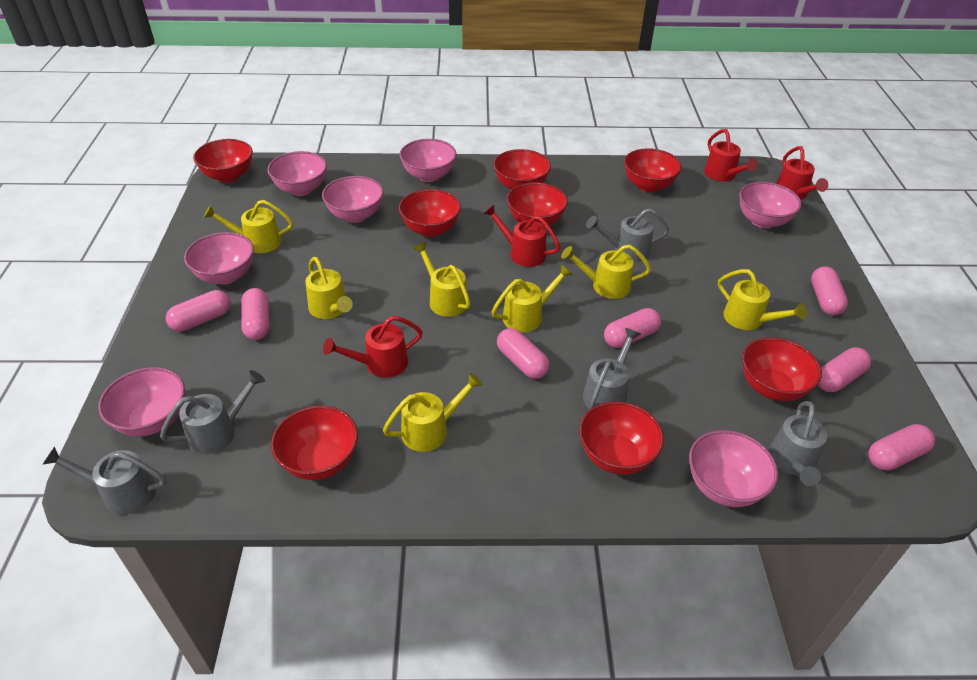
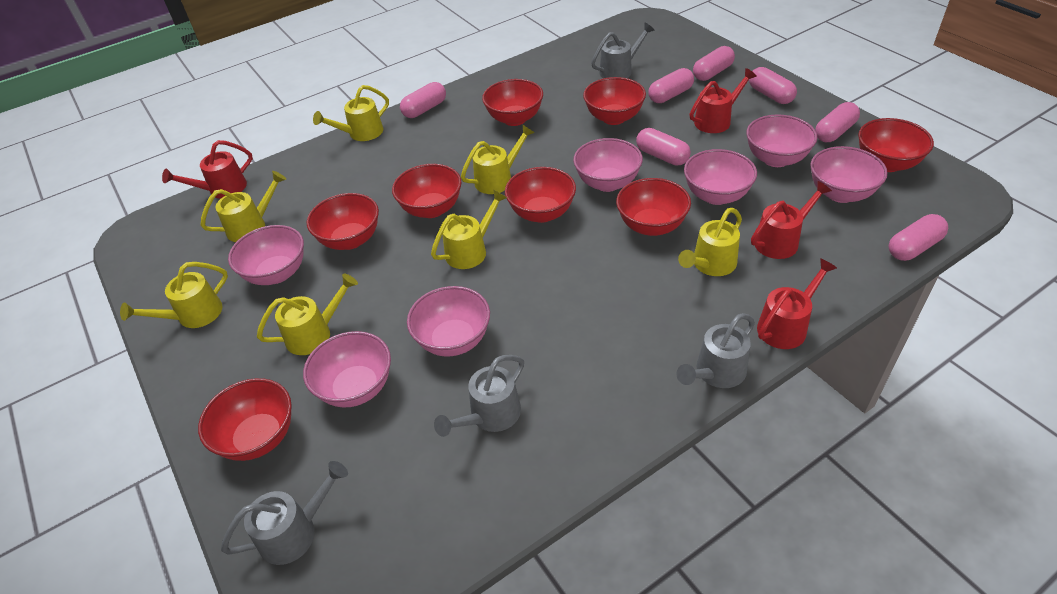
grey watering can: 5 -> 4

